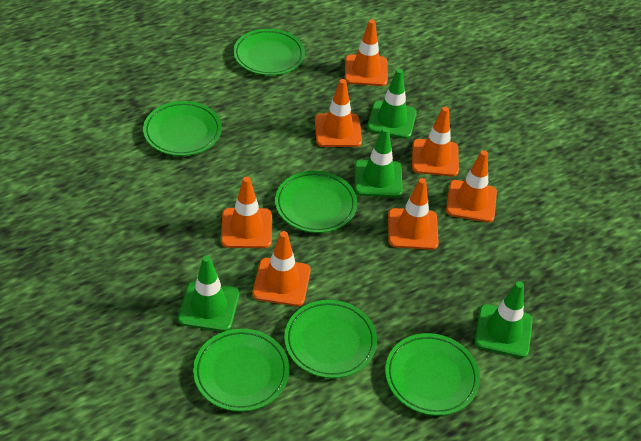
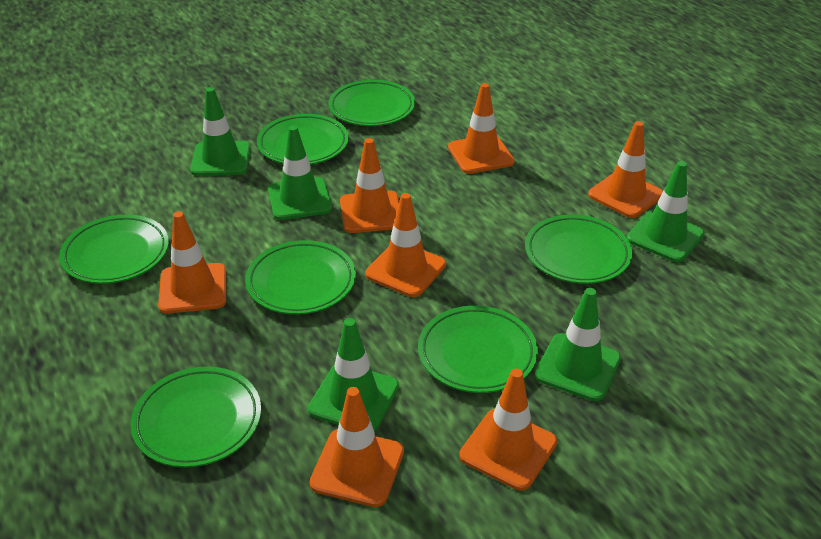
green plate: 6 -> 7
green traffic cone: 4 -> 5

